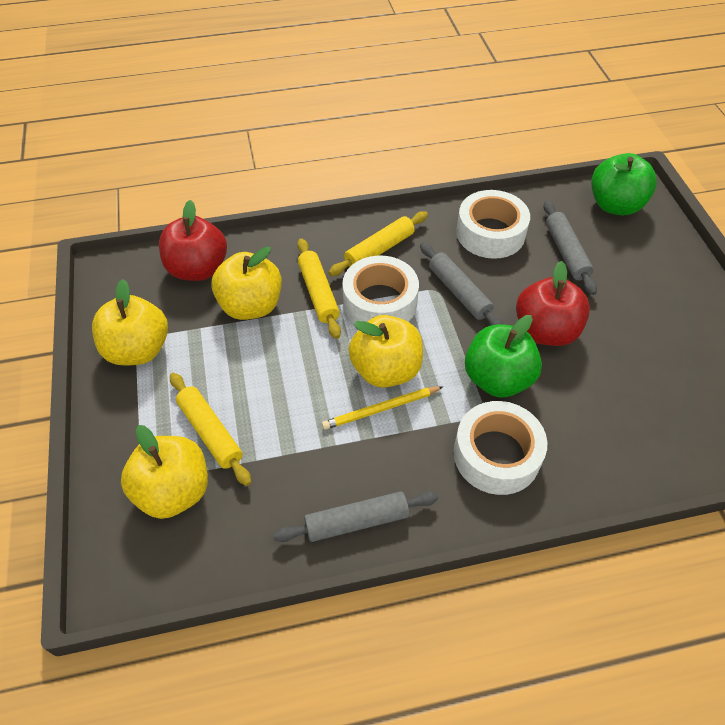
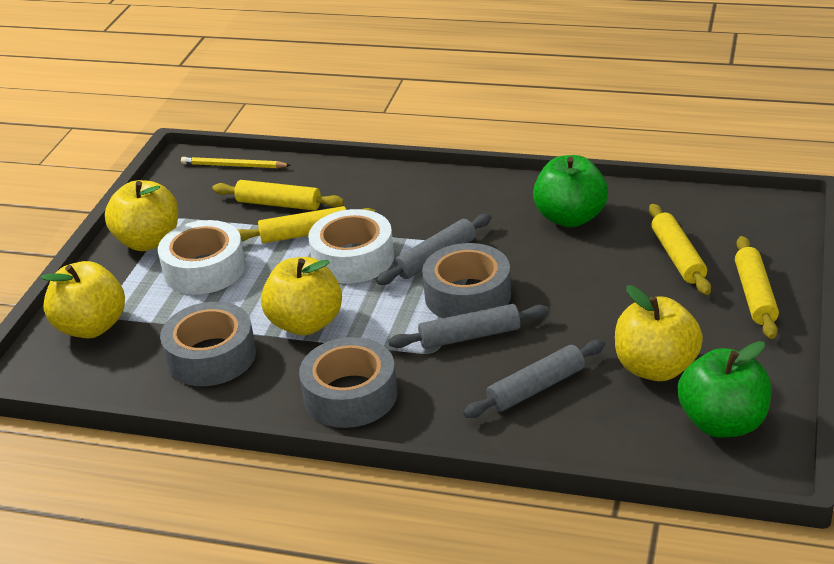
grey tape: 0 -> 3
red apple: 2 -> 0
white tape: 3 -> 2
yellow rolling pin: 3 -> 4

